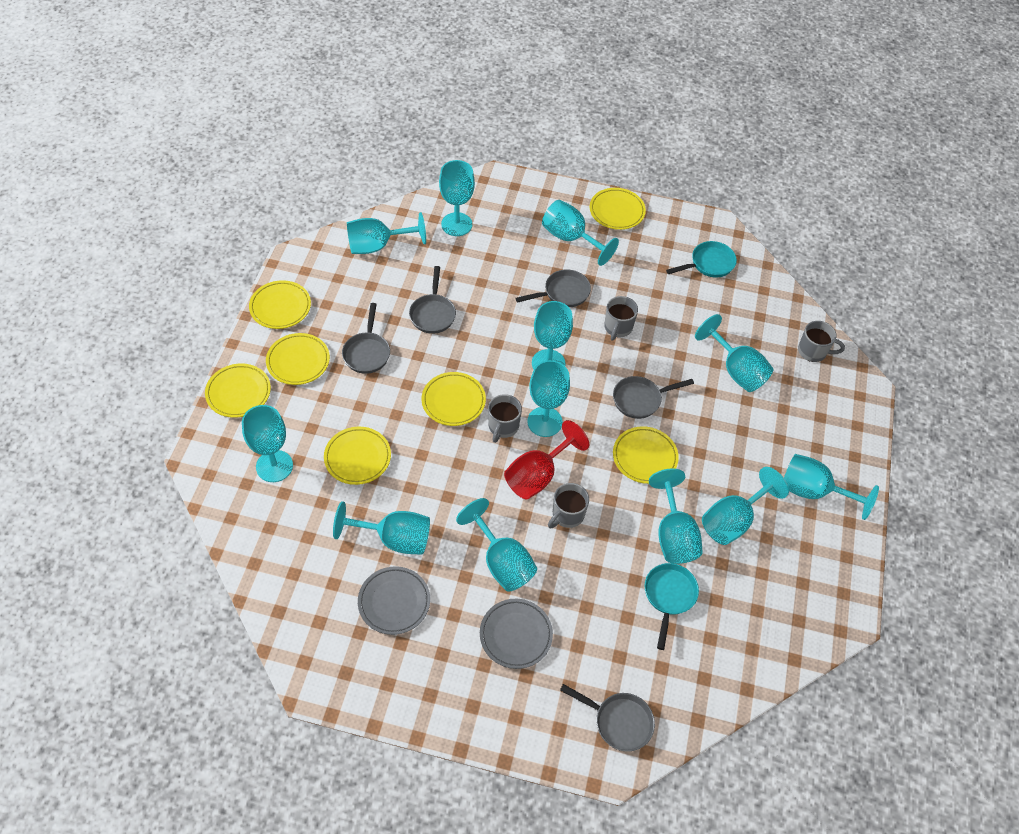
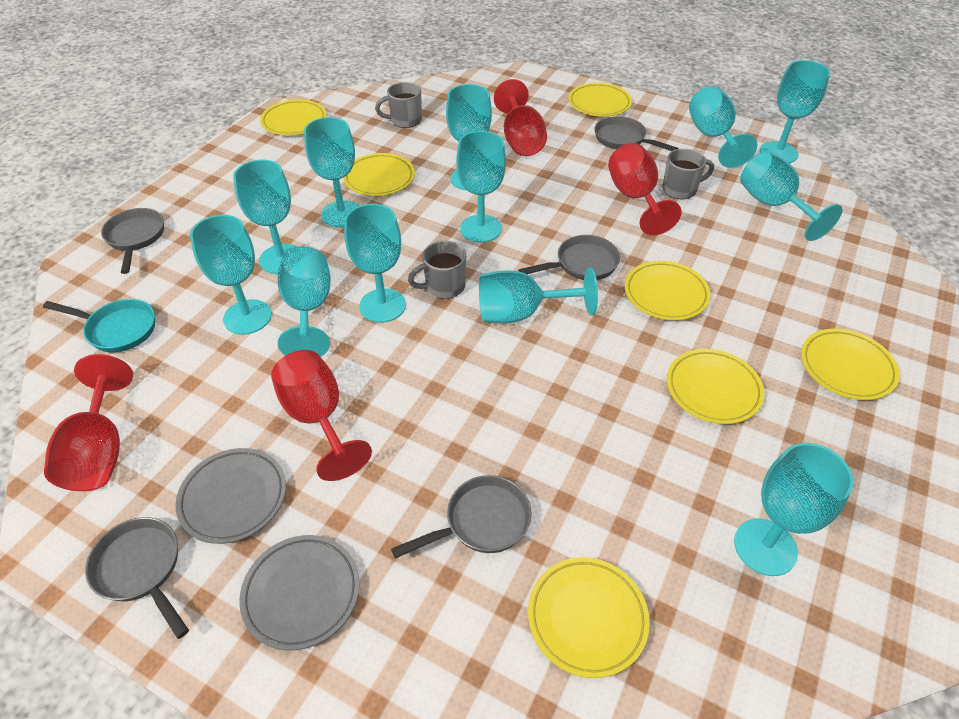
grey mug: 4 -> 3
red goblet: 1 -> 4
turquoise pan: 2 -> 1

